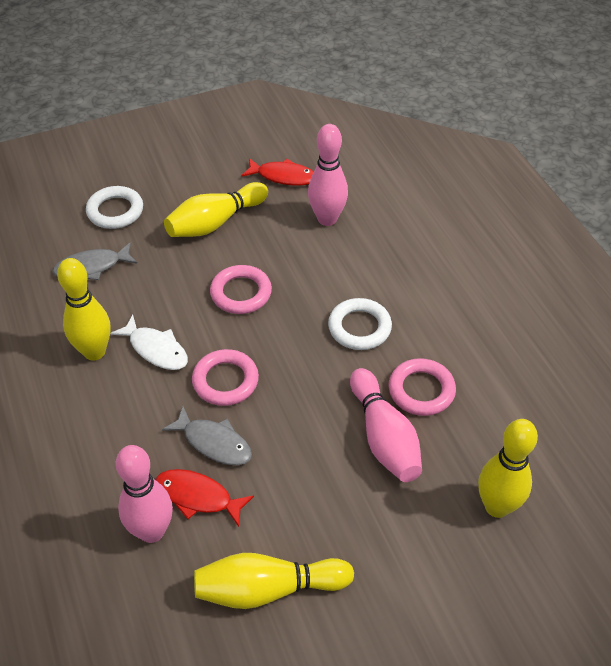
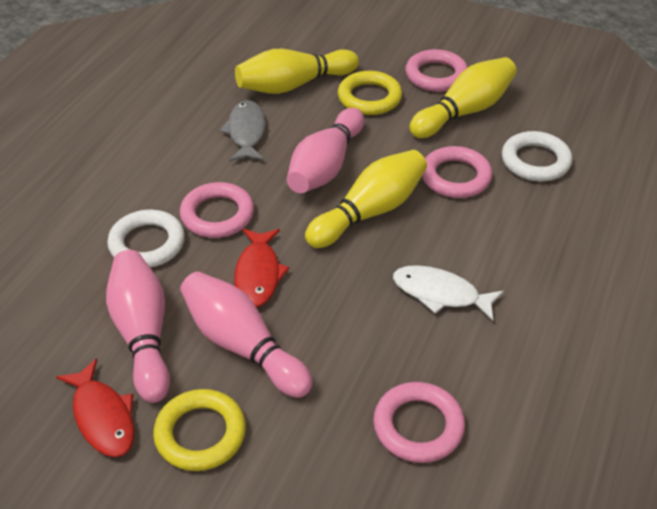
grey fish: 2 -> 1
pink ring: 3 -> 4
yellow bowling pin: 4 -> 3
yellow ring: 0 -> 2

